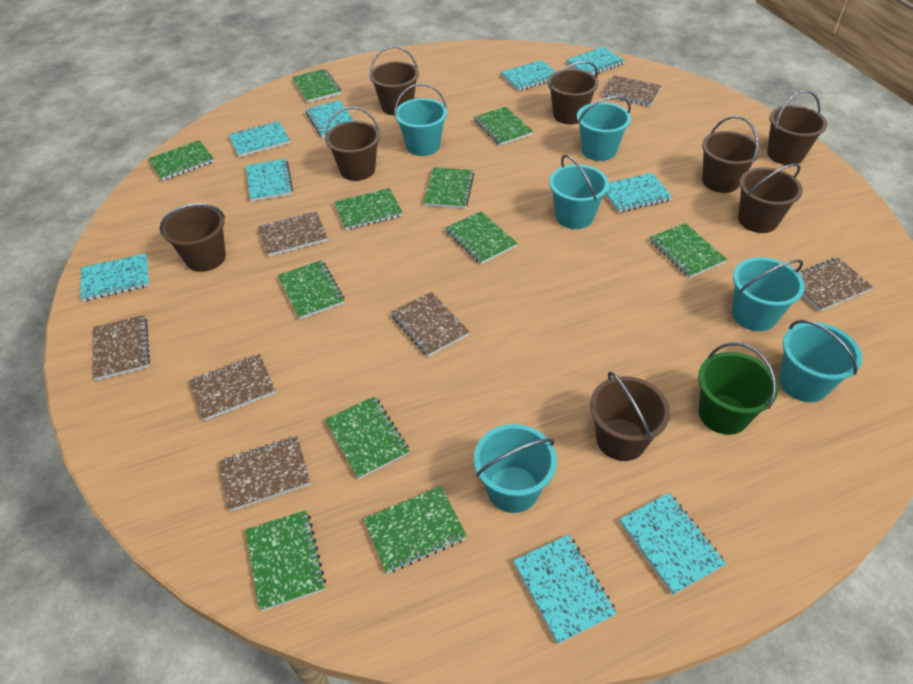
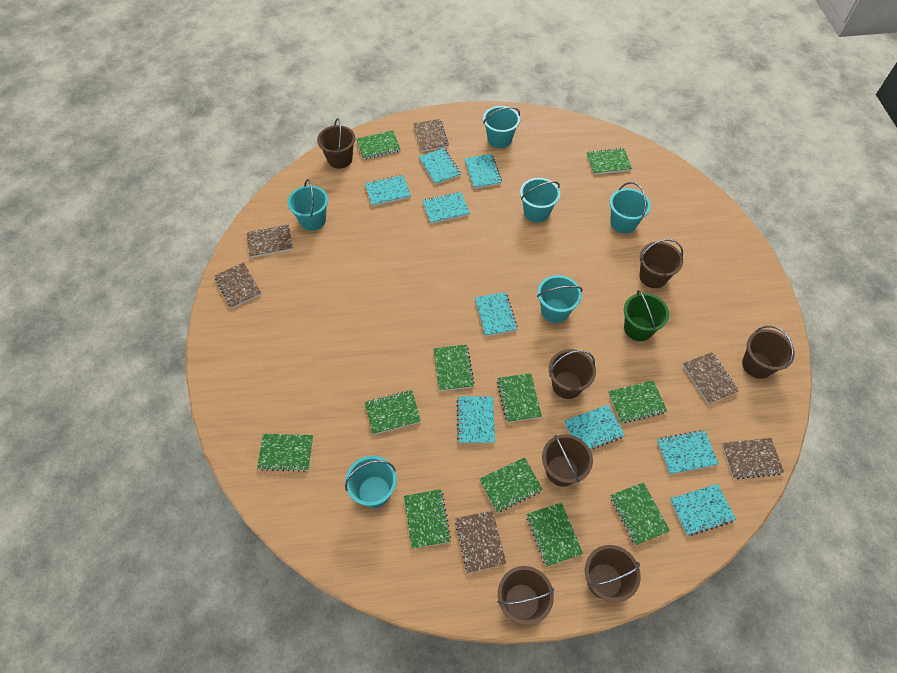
brown bucket: 8 -> 7
brown notebook: 7 -> 6

